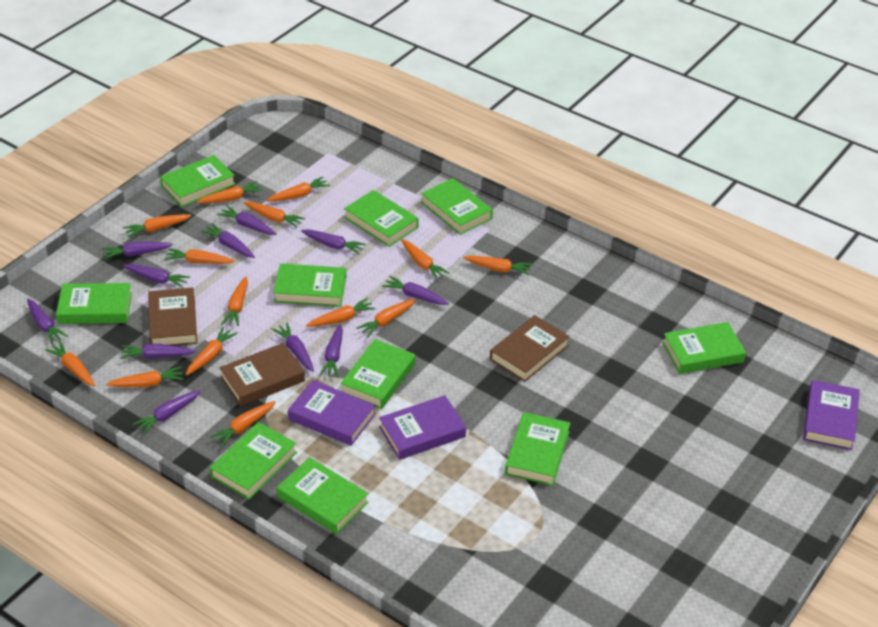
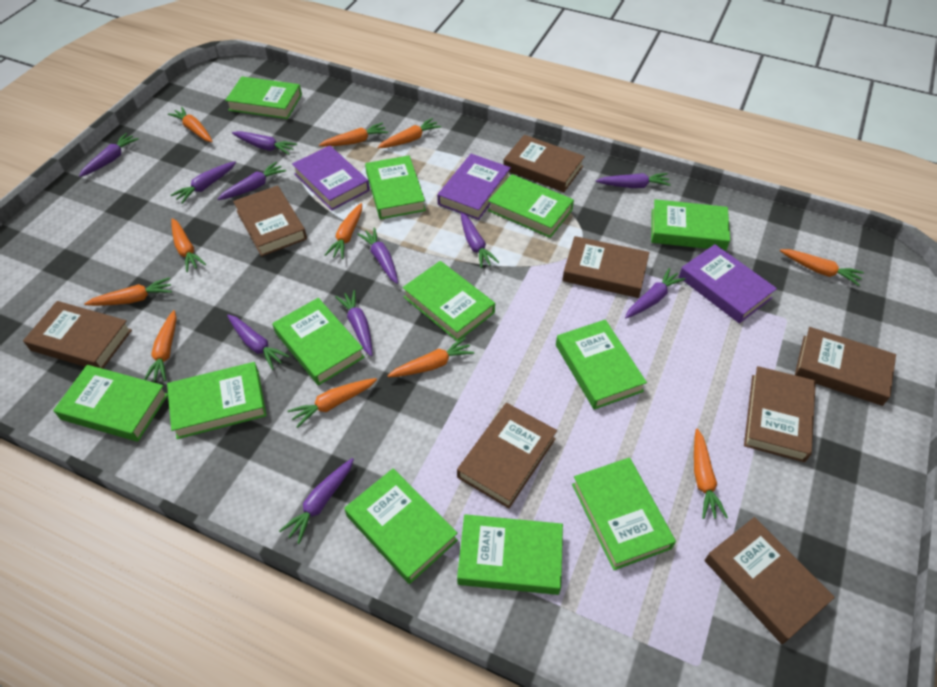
brown book: 3 -> 8
green book: 10 -> 12
orange carrot: 14 -> 11

